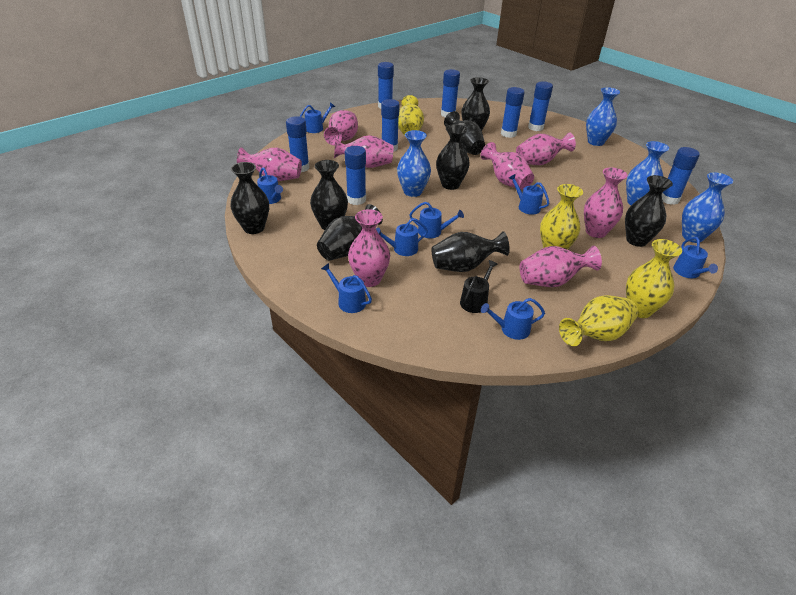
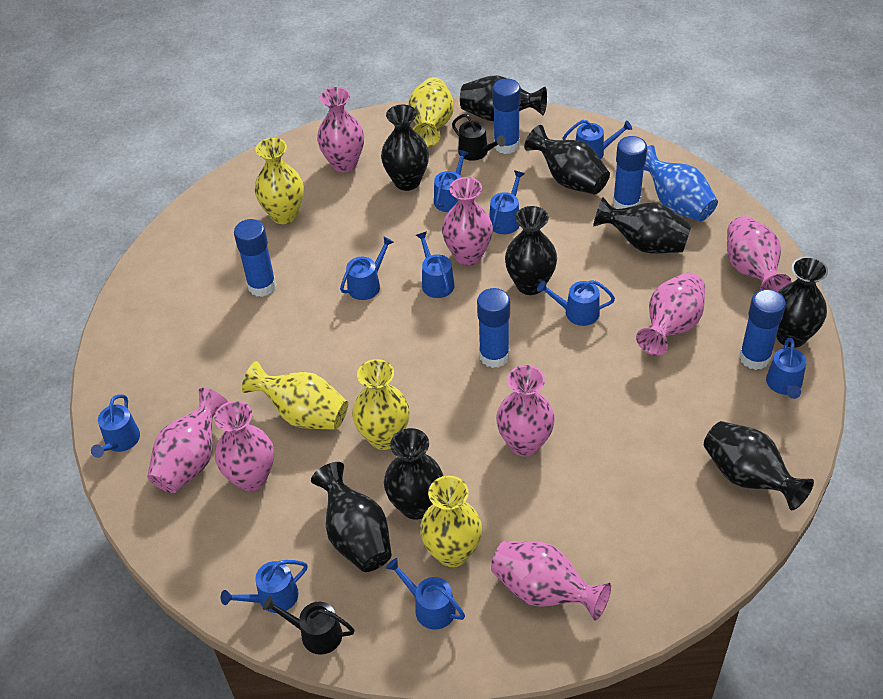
black vase: 8 -> 9
black watering can: 1 -> 2
blue glue stick: 8 -> 5
blue vase: 4 -> 1
blue watering can: 8 -> 10
yellow vase: 4 -> 5

